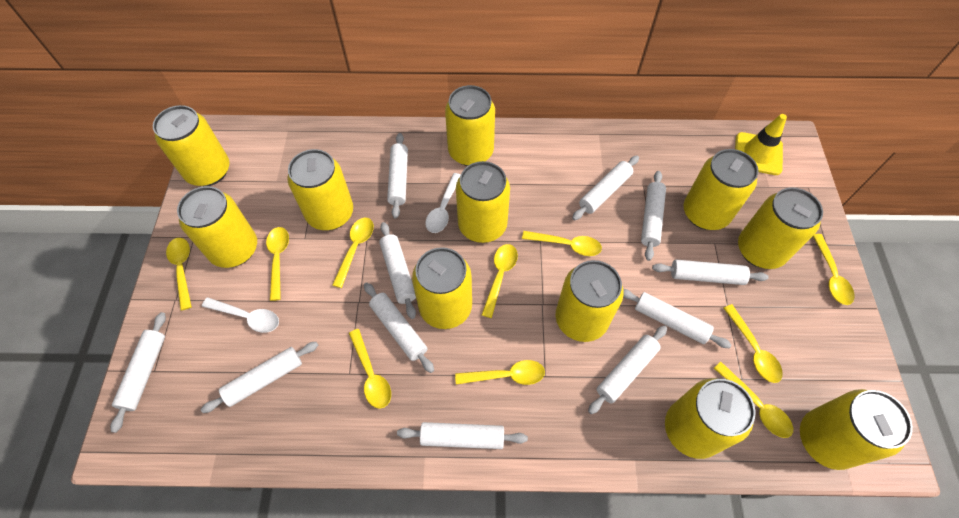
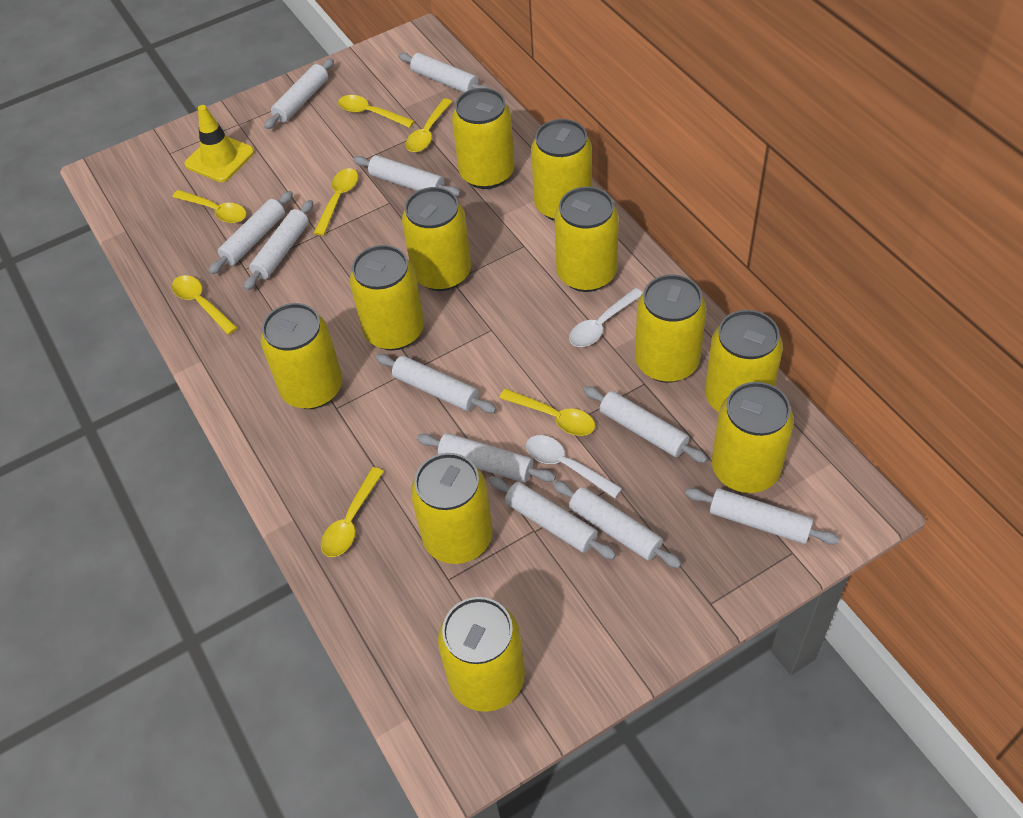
yellow spoon: 10 -> 7

